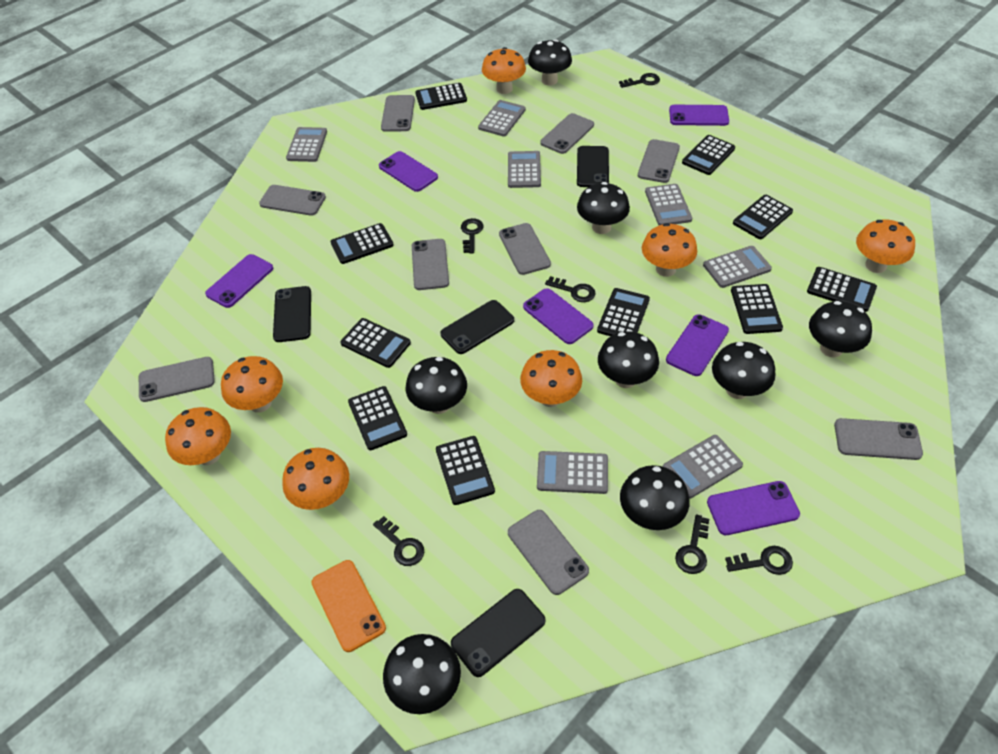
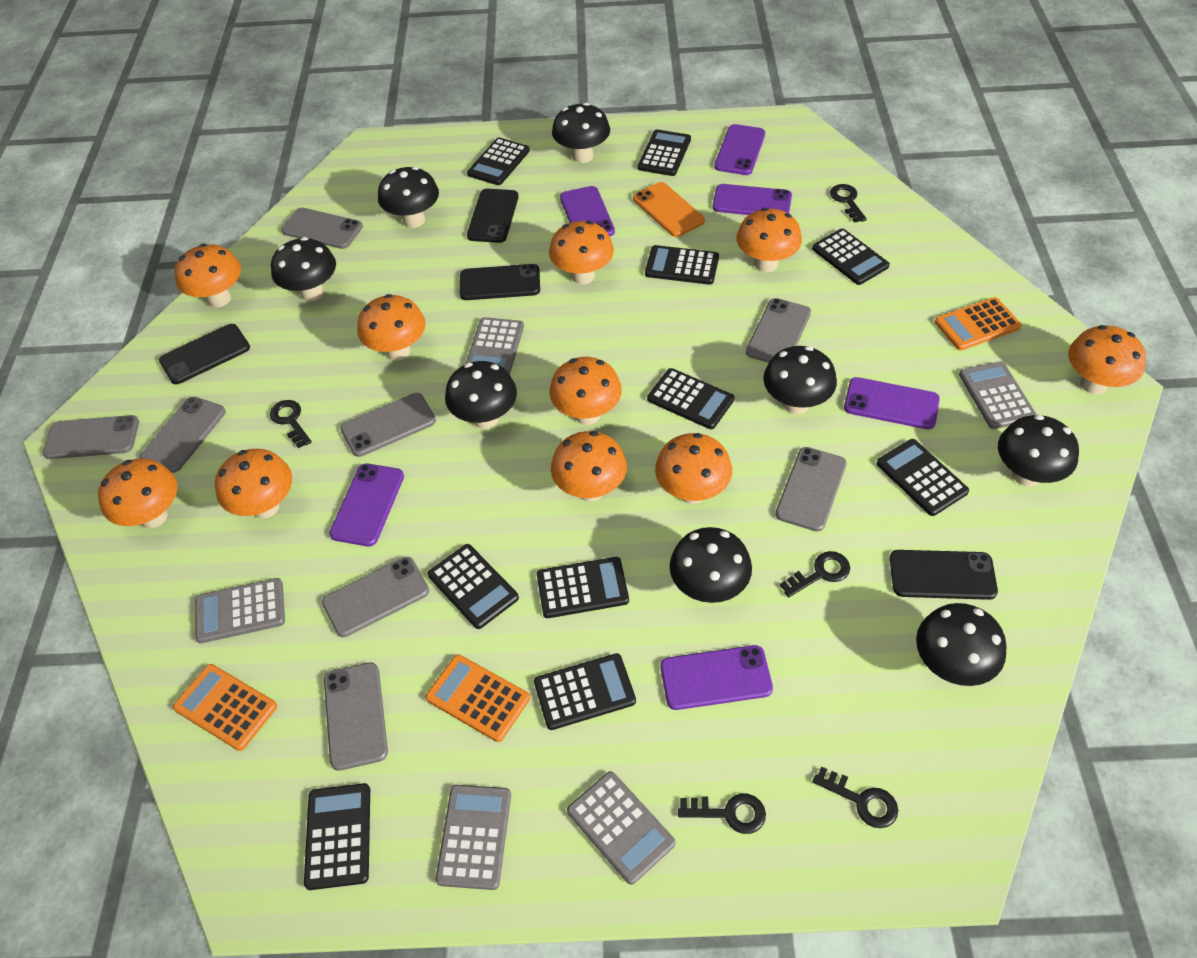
black key: 6 -> 5
grey calculator: 7 -> 5
grey phone: 9 -> 8
orange calculator: 0 -> 3
orange mushroom: 7 -> 10

